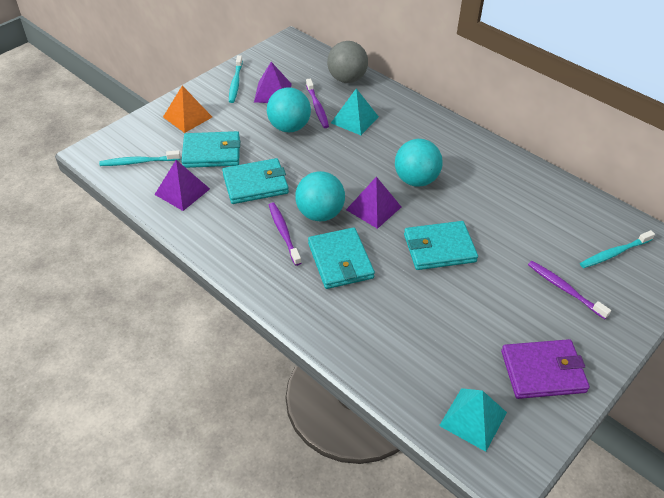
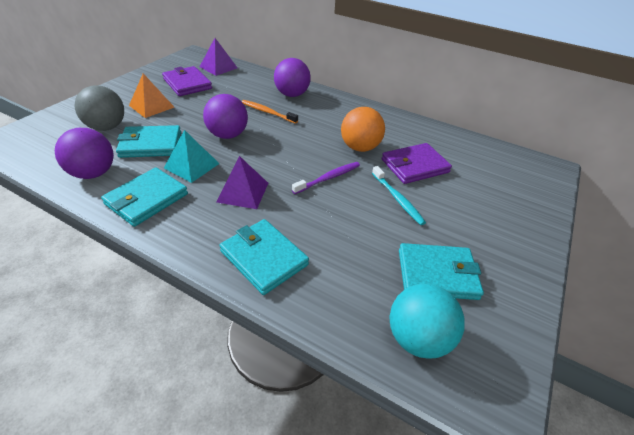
orange ball: 0 -> 1
orange toothbrush: 0 -> 1
purple ball: 0 -> 3
purple pyramid: 3 -> 2
purple toothbrush: 3 -> 1
purple wallet: 1 -> 2
turquoise ball: 3 -> 1
turquoise pyramid: 2 -> 1
turquoise toothbrush: 3 -> 1

